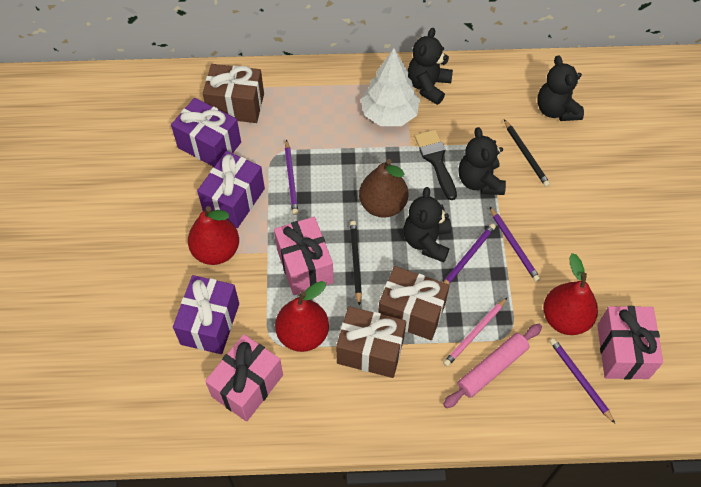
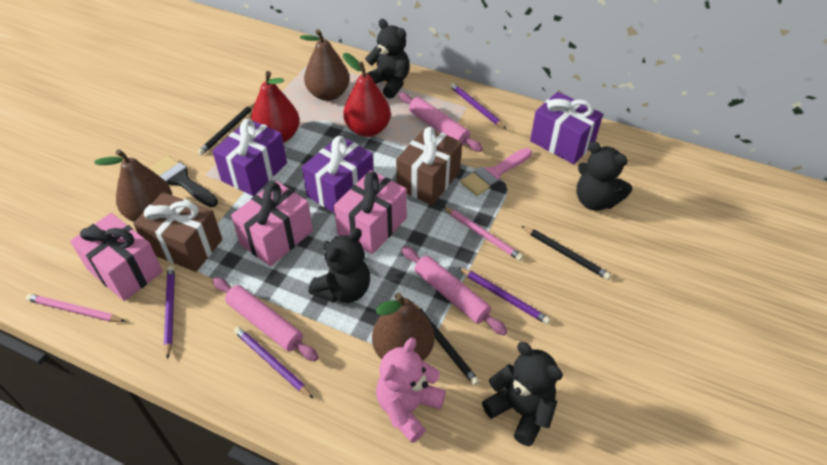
black pencil: 2 -> 3
brown gift: 3 -> 2
brown pear: 1 -> 3
pink brush: 0 -> 1
pink pencil: 1 -> 2
pink rolling pin: 1 -> 3
pink teddy bear: 0 -> 1
red pear: 3 -> 2
white tree: 1 -> 0

